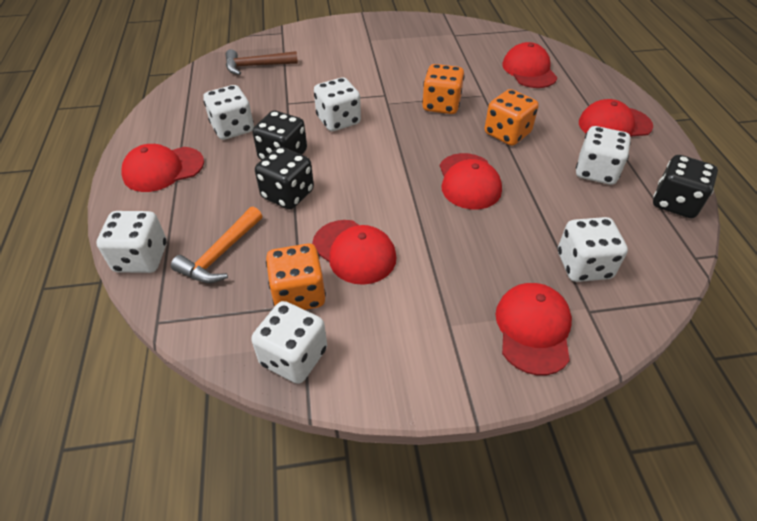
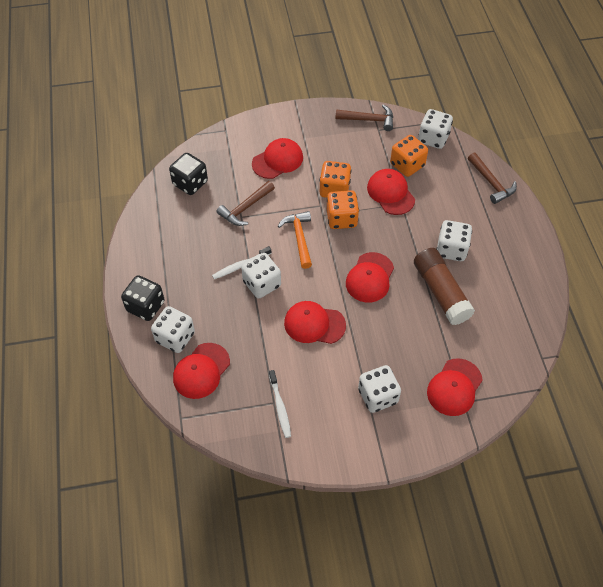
black dice: 3 -> 2
brown glue stick: 0 -> 1
brown hammer: 1 -> 3
white dice: 6 -> 5
white toothbrush: 0 -> 2

